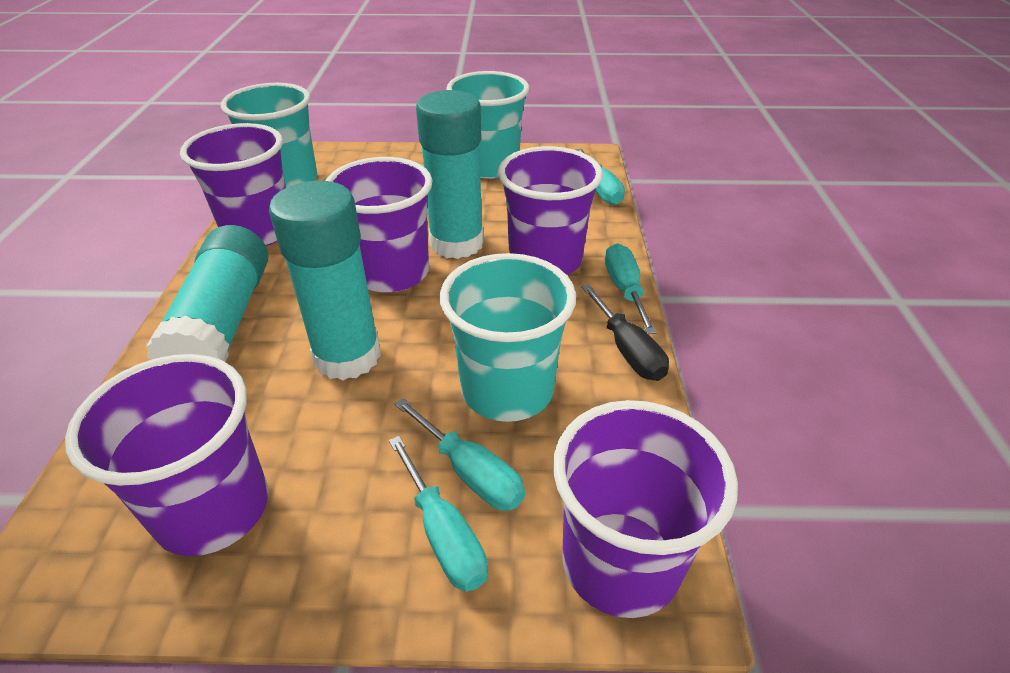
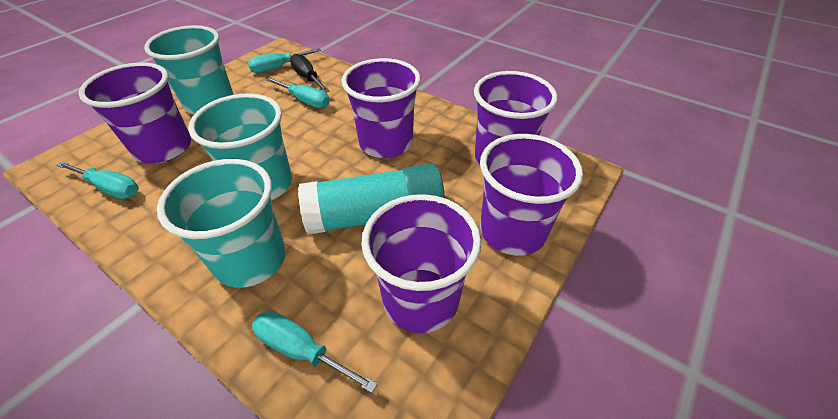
turquoise glue stick: 3 -> 1

